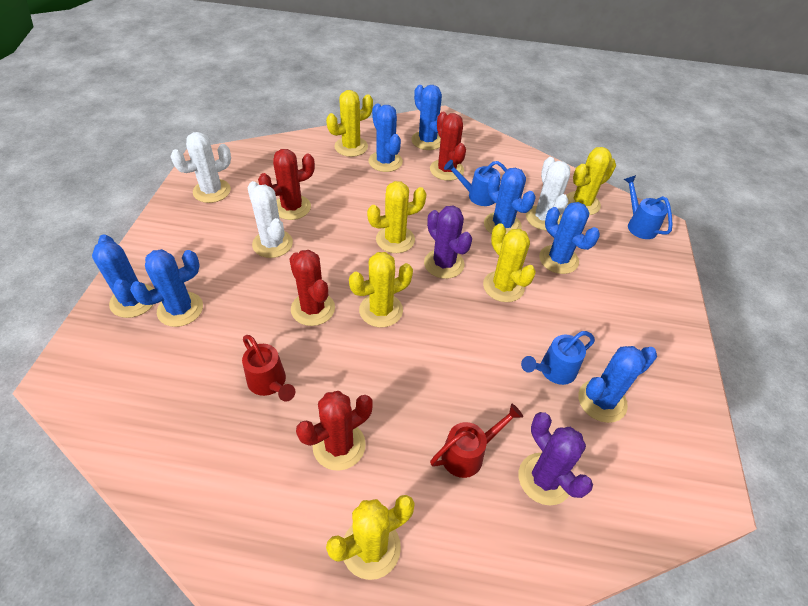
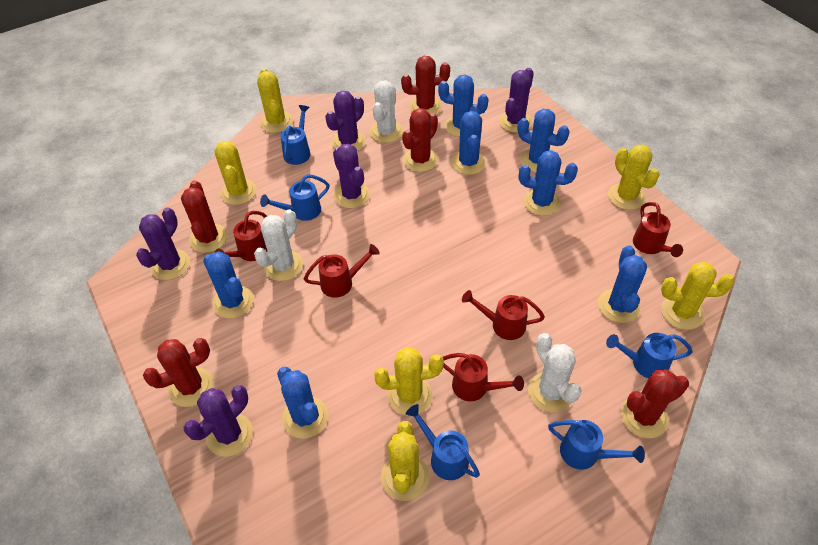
blue watering can: 3 -> 5
purple cactus: 2 -> 5
red cactus: 4 -> 5
red watering can: 2 -> 5

